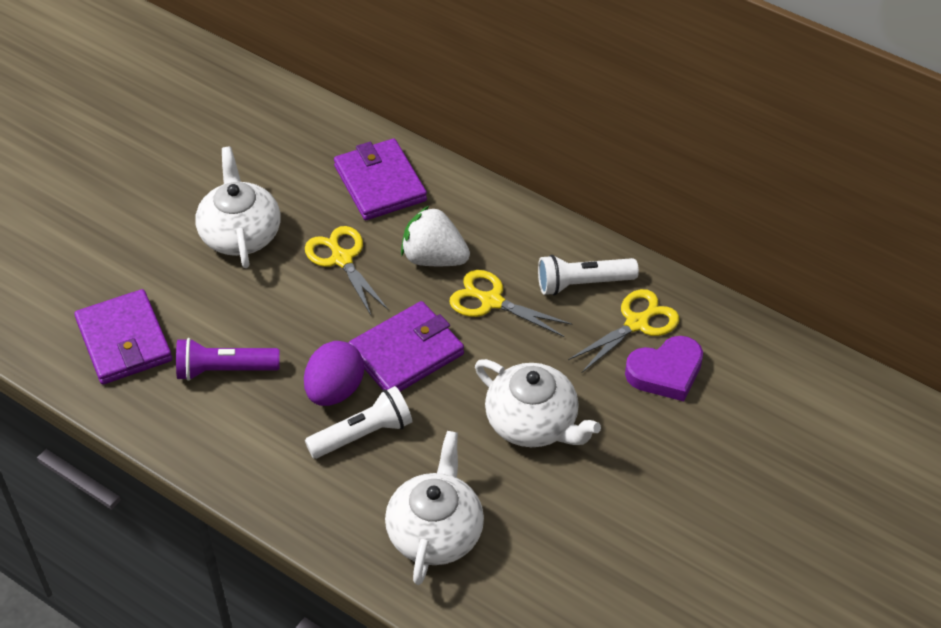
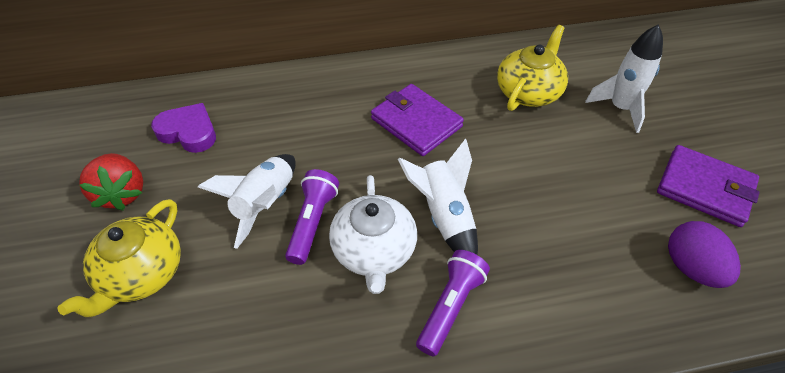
purple flashlight: 1 -> 2
purple wallet: 3 -> 2
red strawberry: 0 -> 1
white flashlight: 2 -> 0
white rocket: 0 -> 3
white strawberry: 1 -> 0
white teapot: 3 -> 1
yellow scissors: 3 -> 0
yellow teapot: 0 -> 2

